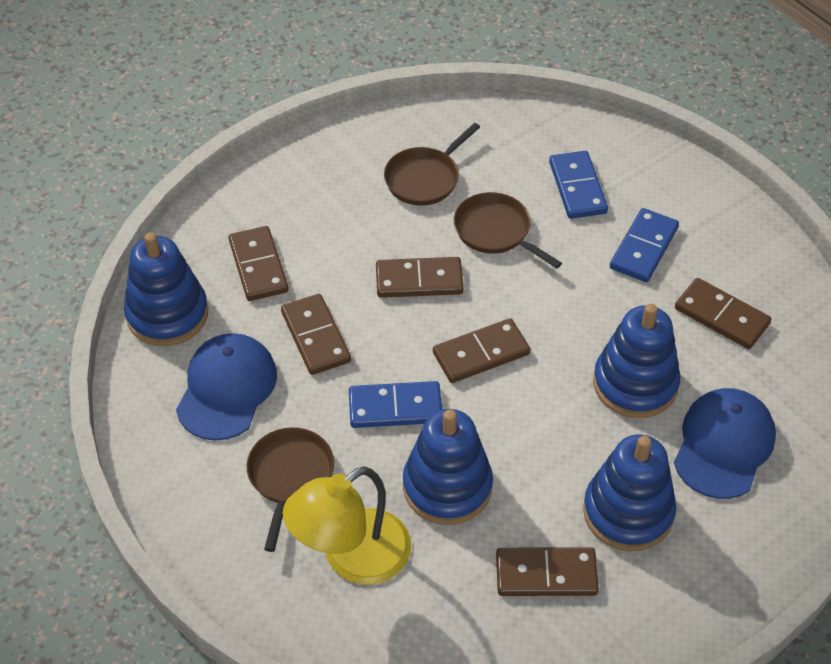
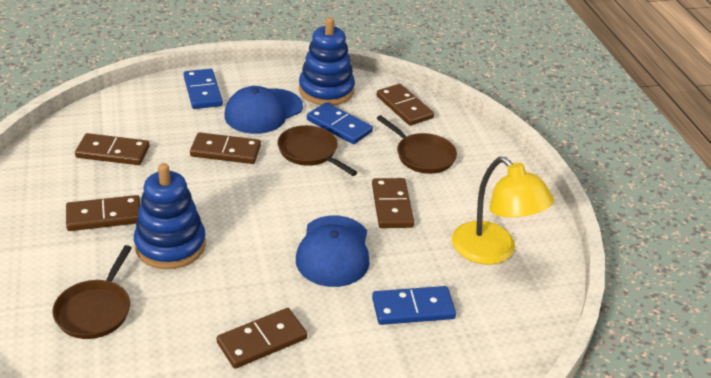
blue stacking toy: 4 -> 2

